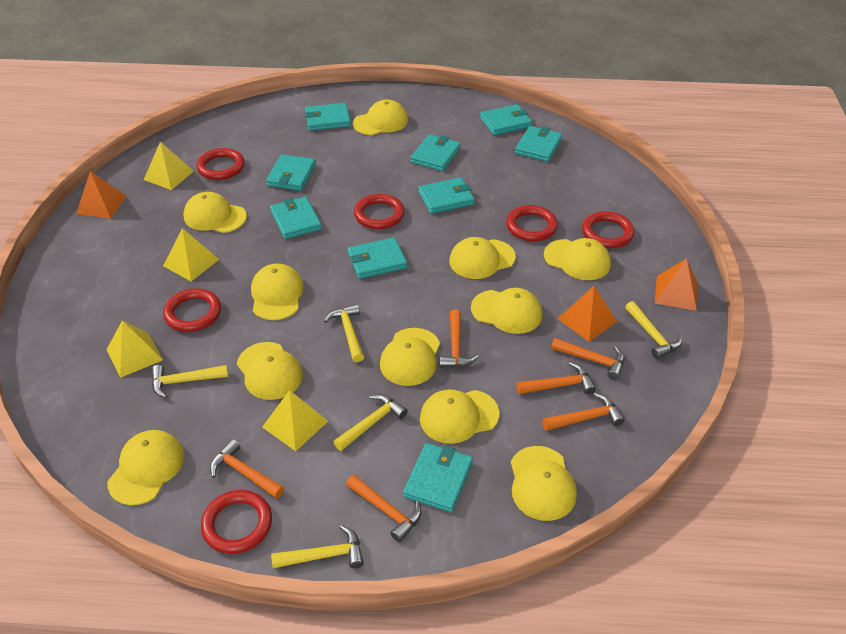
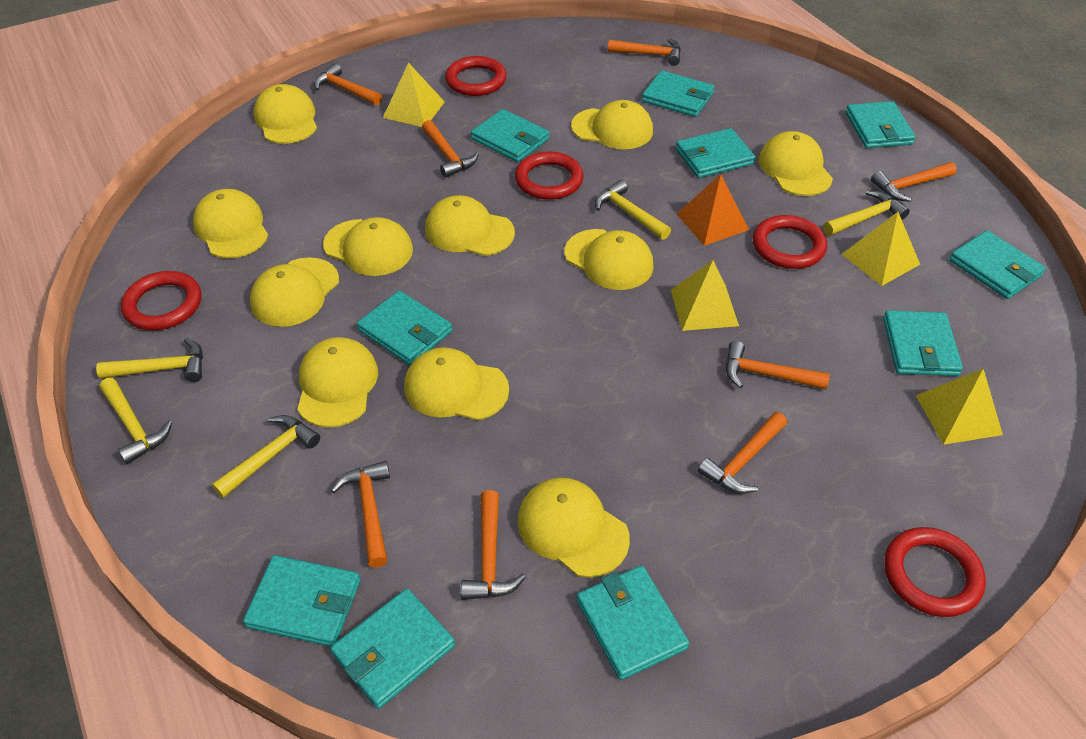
orange hammer: 6 -> 8
orange pyramid: 3 -> 1
red ring: 6 -> 5
turquoise wallet: 9 -> 10

